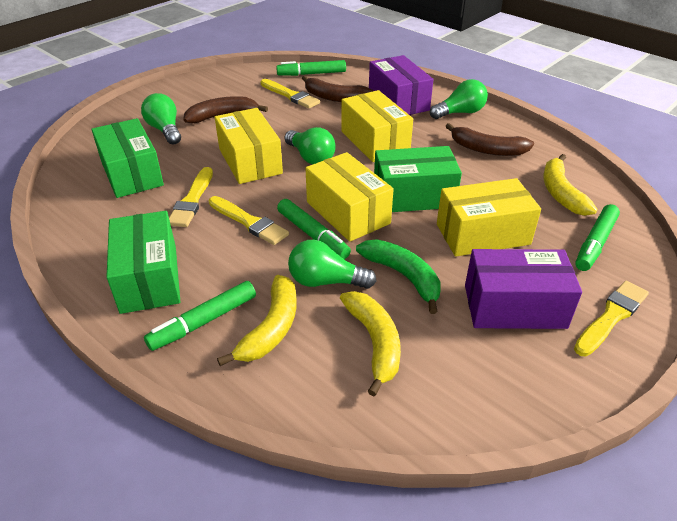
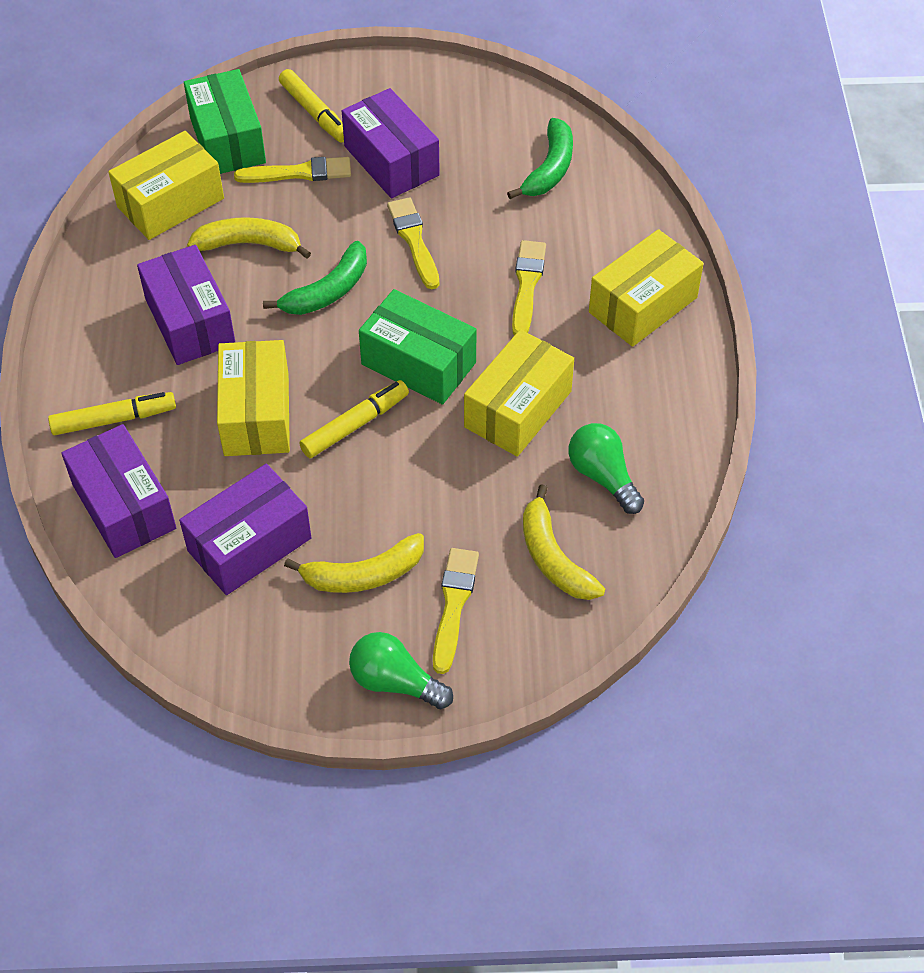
brown banana: 3 -> 0
green banana: 1 -> 2
green box: 3 -> 2
green light bulb: 4 -> 2
green marker: 4 -> 0
purple box: 2 -> 4
yellow marker: 0 -> 3

